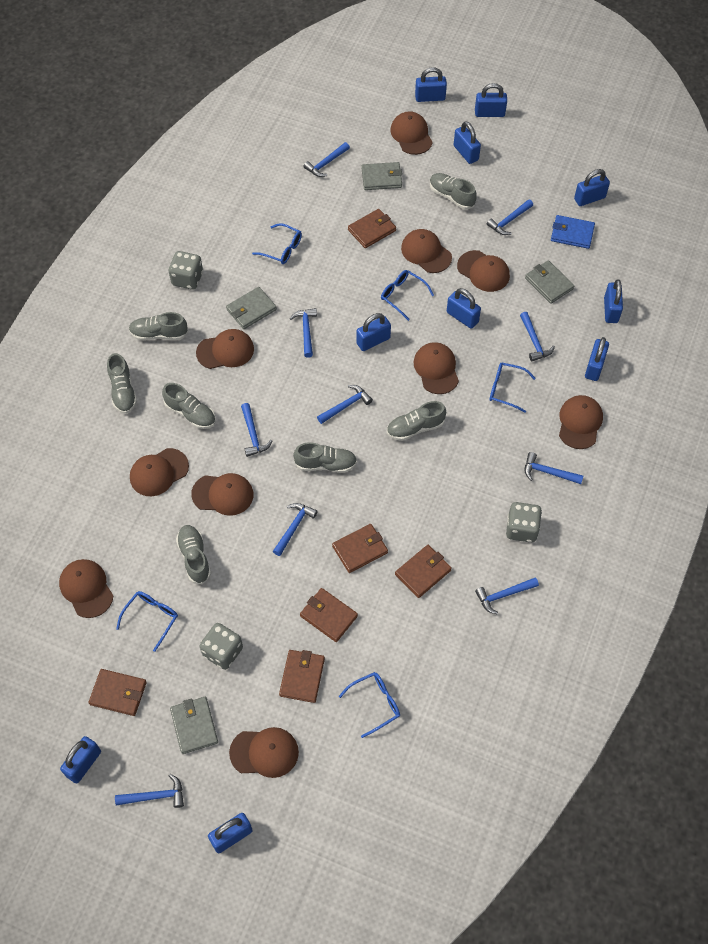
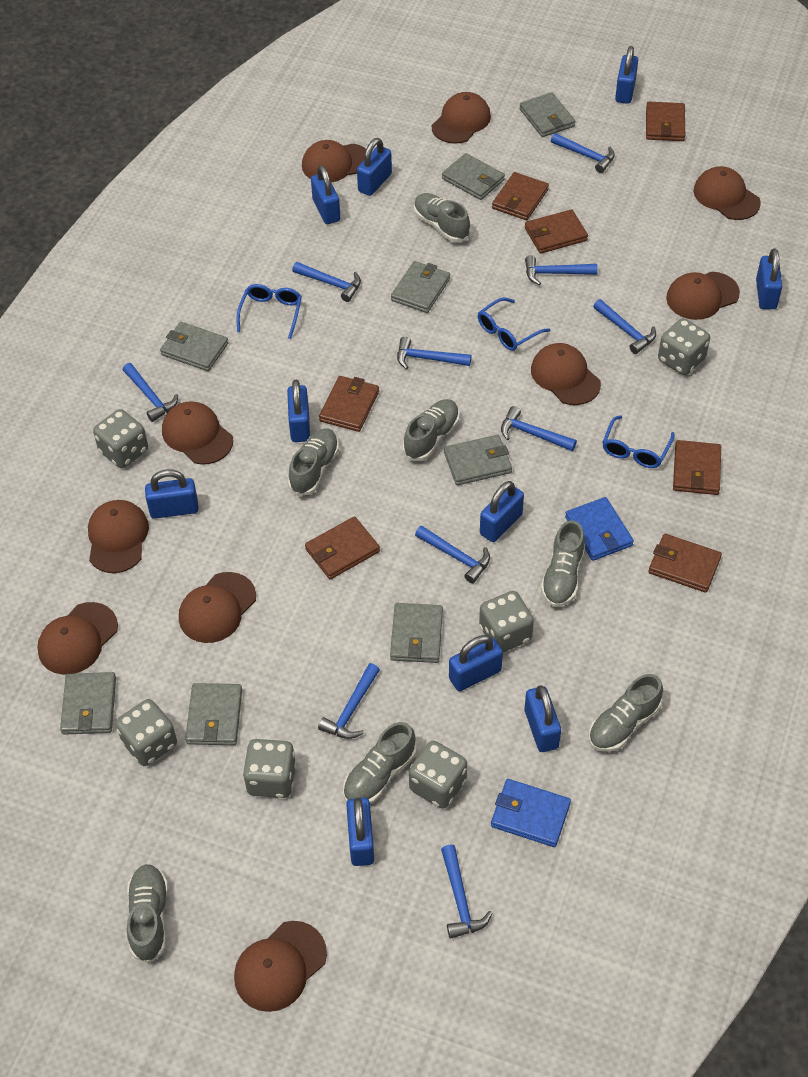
blue glasses: 5 -> 3
blue wallet: 1 -> 2
brown wallet: 6 -> 7
grey dice: 3 -> 6
grey wallet: 4 -> 8

